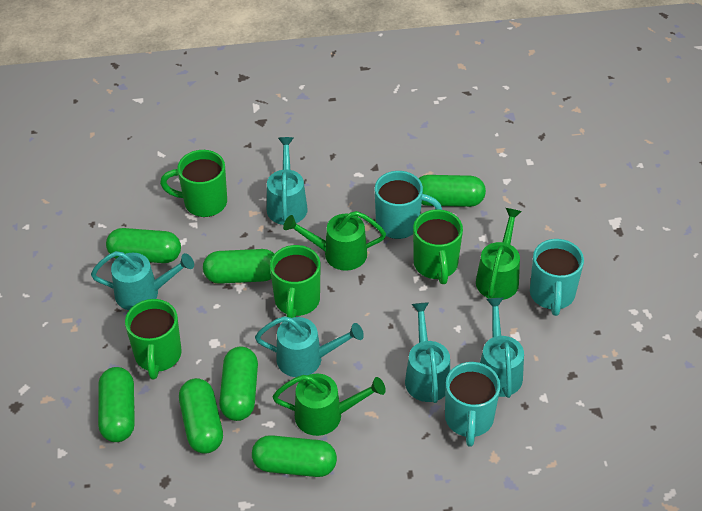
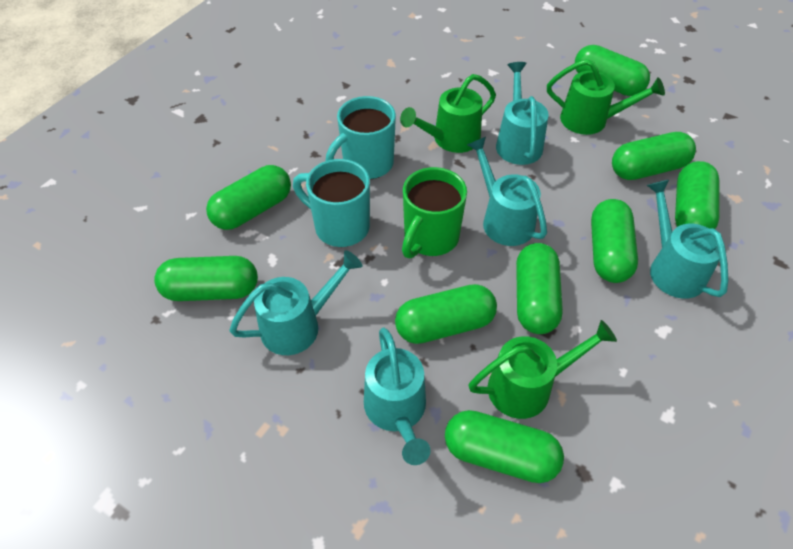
green capsule: 7 -> 9
green mug: 4 -> 1
turquoise mug: 3 -> 2

